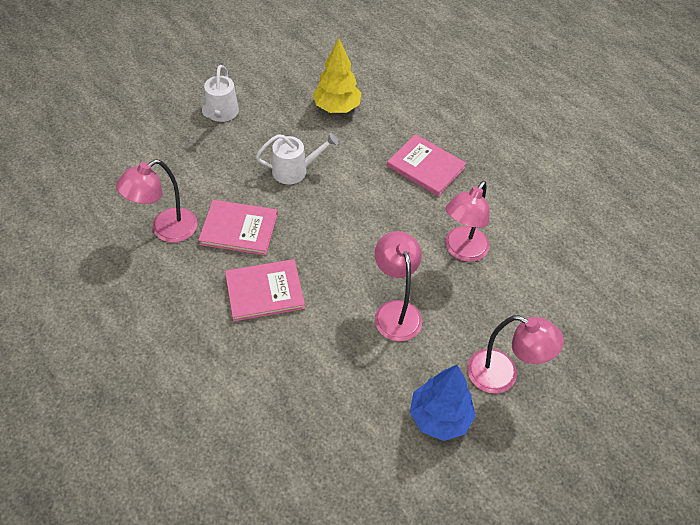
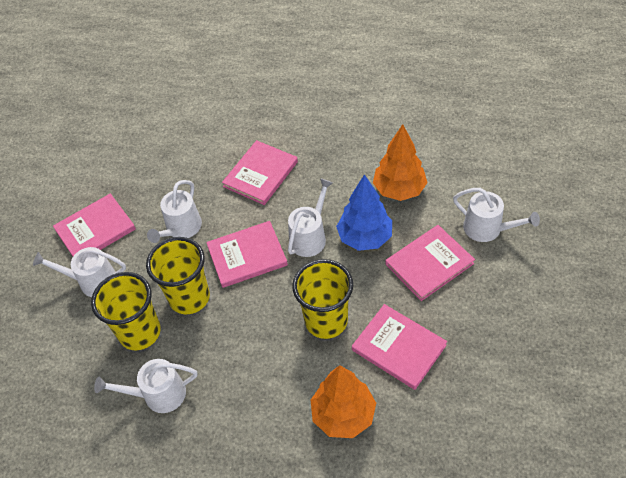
orange tree: 0 -> 2
pink book: 3 -> 5
pink lamp: 4 -> 0
white watering can: 2 -> 5
yellow cup: 0 -> 3
yellow tree: 1 -> 0

